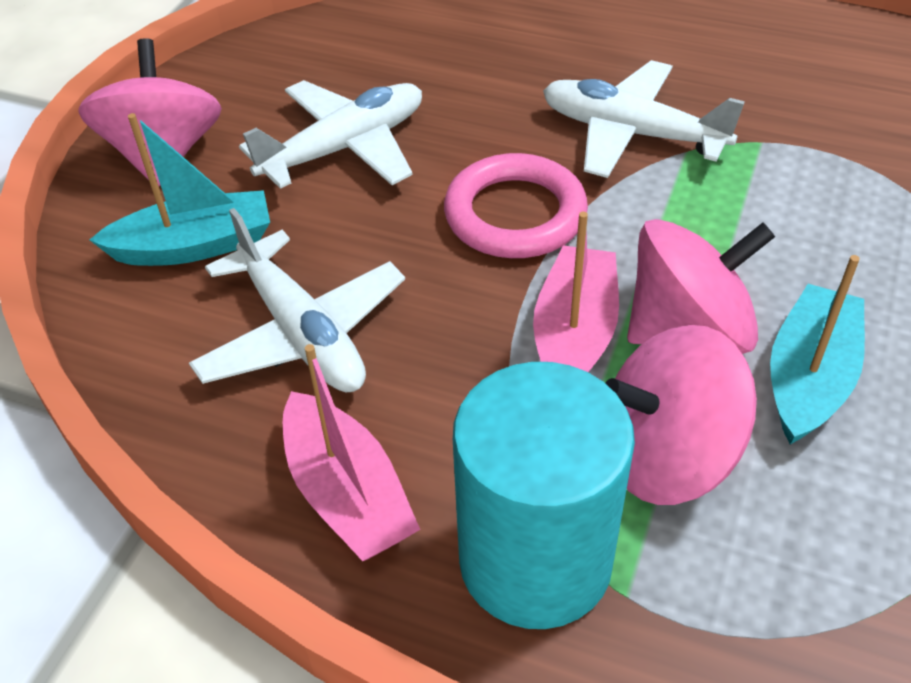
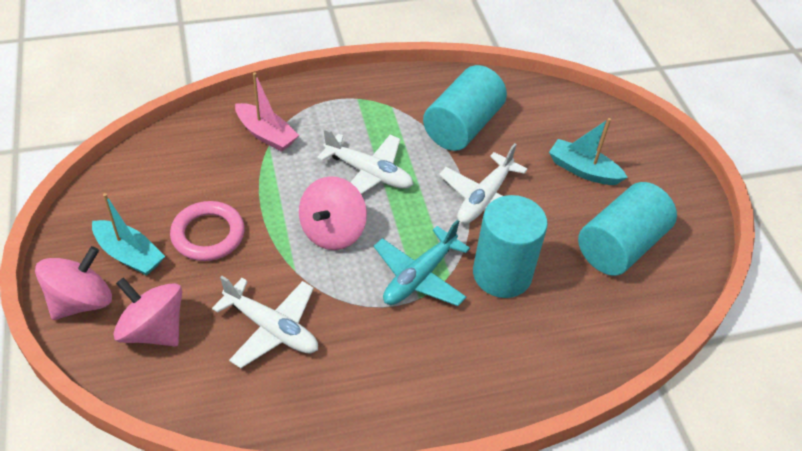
pink boat: 2 -> 1
turquoise cylinder: 1 -> 3
turquoise plane: 0 -> 1

